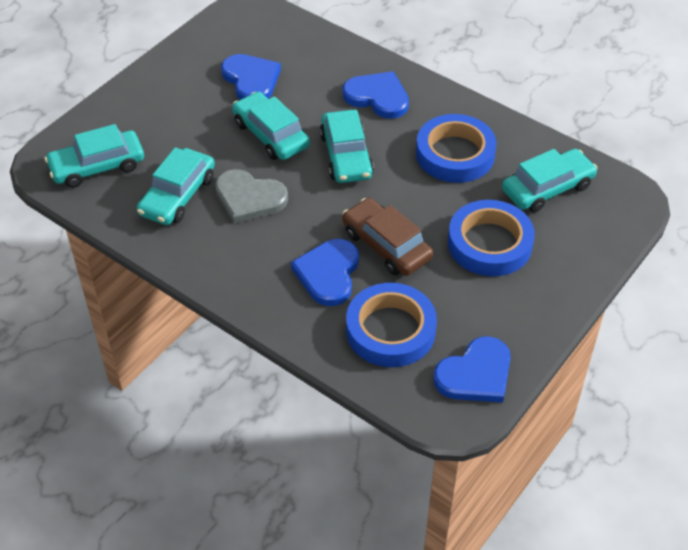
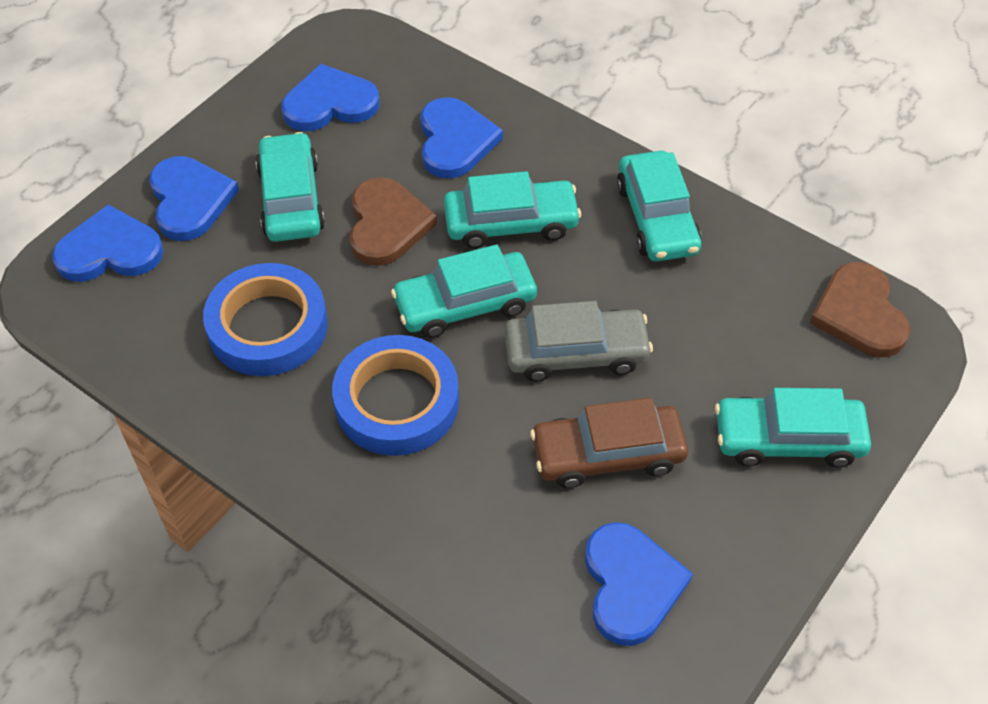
blue heart: 4 -> 5
blue tape: 3 -> 2
brown heart: 0 -> 2
grey car: 0 -> 1
grey heart: 1 -> 0

